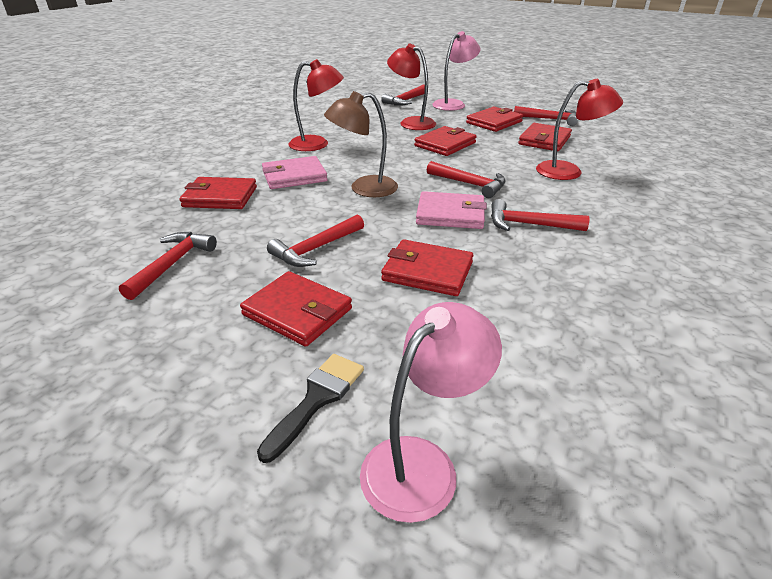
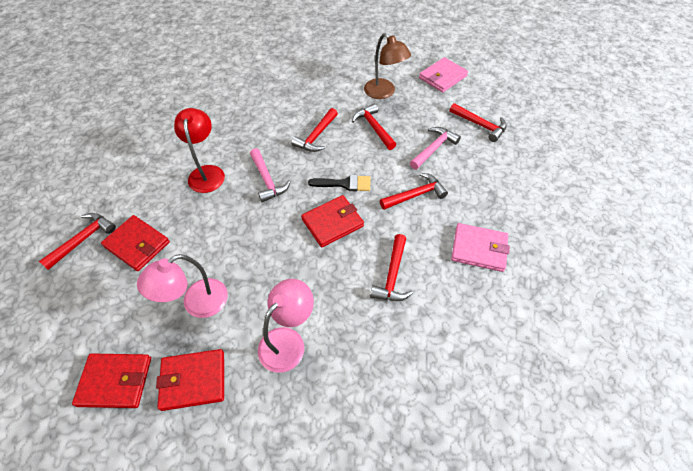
pink hammer: 0 -> 2
red lamp: 3 -> 1
red wallet: 6 -> 4

